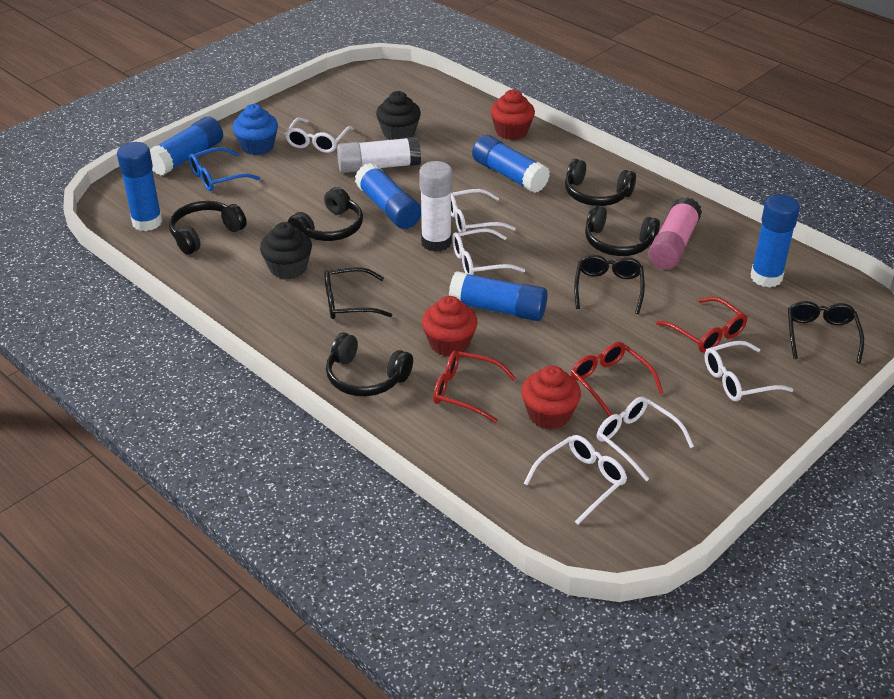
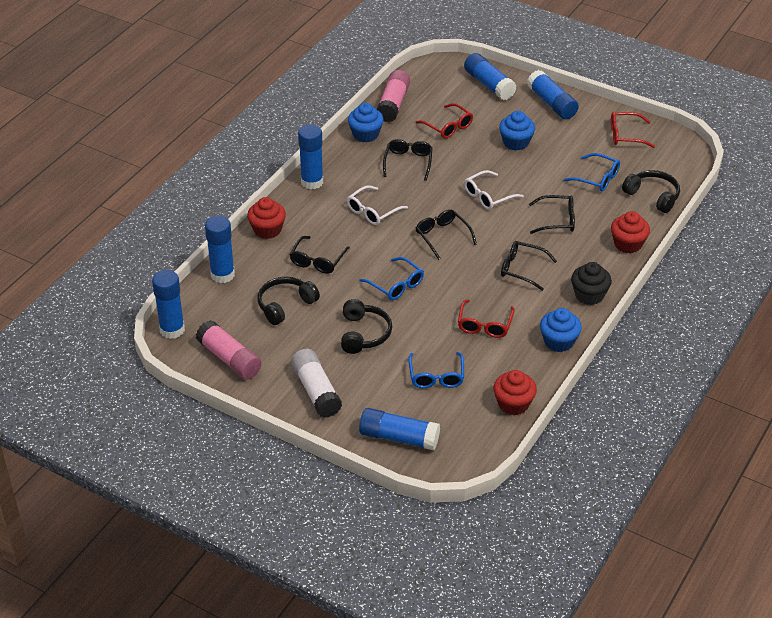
black cupcake: 2 -> 1
black glasses: 3 -> 5
black headphones: 5 -> 3
blue cupcake: 1 -> 3
blue glasses: 1 -> 3
pink glue stick: 1 -> 2
white glasses: 6 -> 2
white glue stick: 2 -> 1

